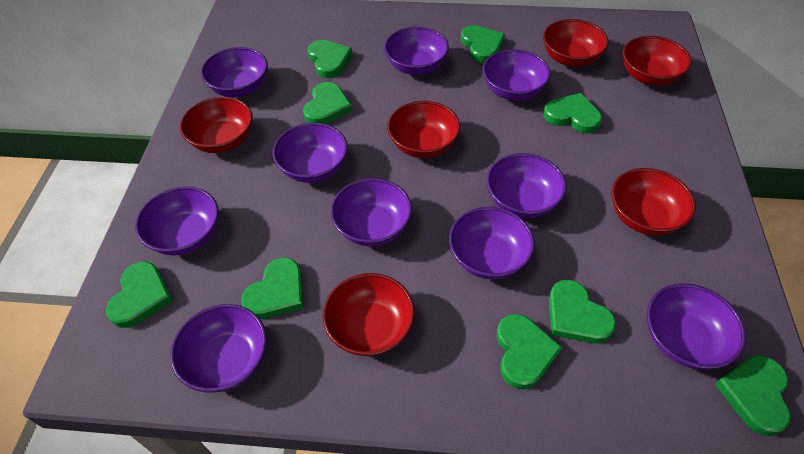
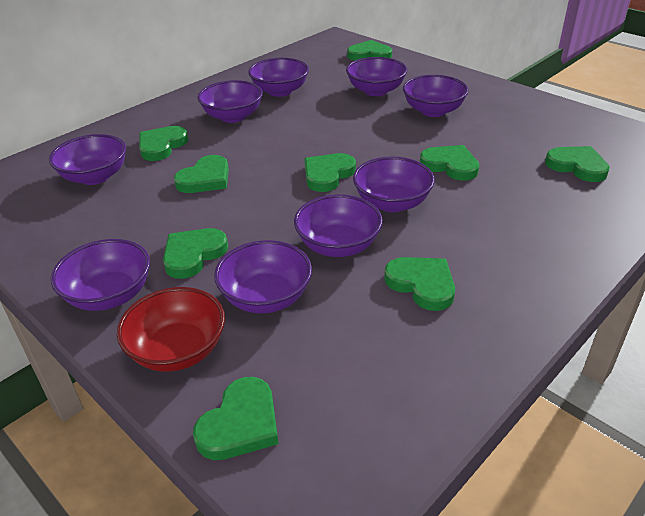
purple bowl: 10 -> 9
red bowl: 6 -> 1

